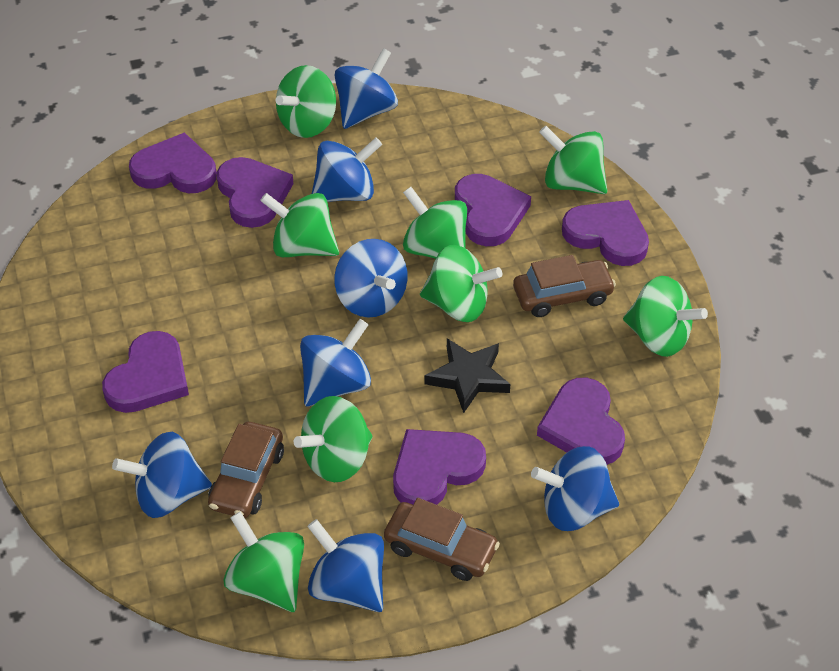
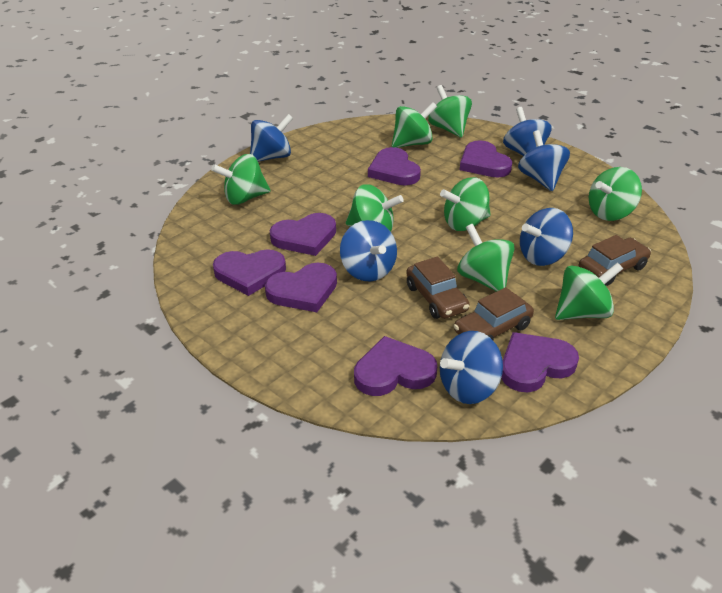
black star: 1 -> 0
blue spinning top: 7 -> 6

